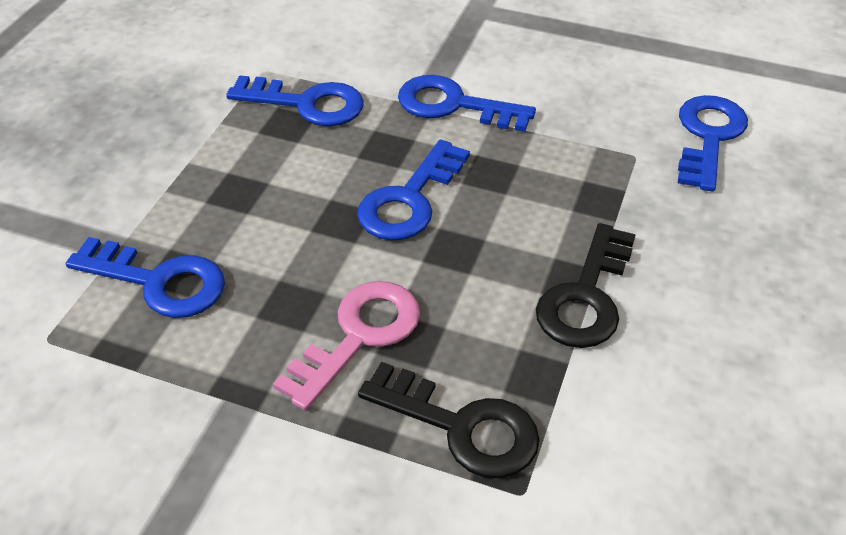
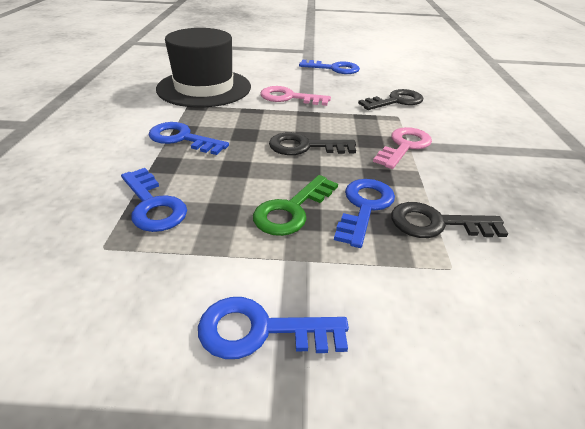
black hat: 0 -> 1
black key: 2 -> 3
green key: 0 -> 1
pink key: 1 -> 2

